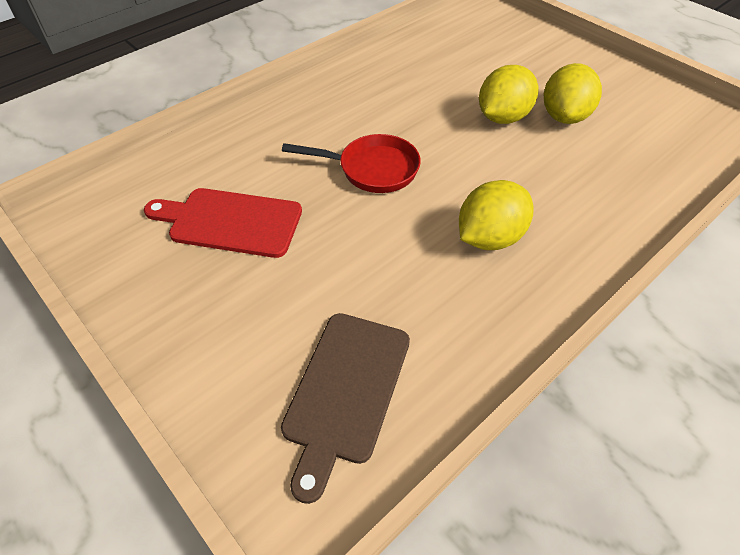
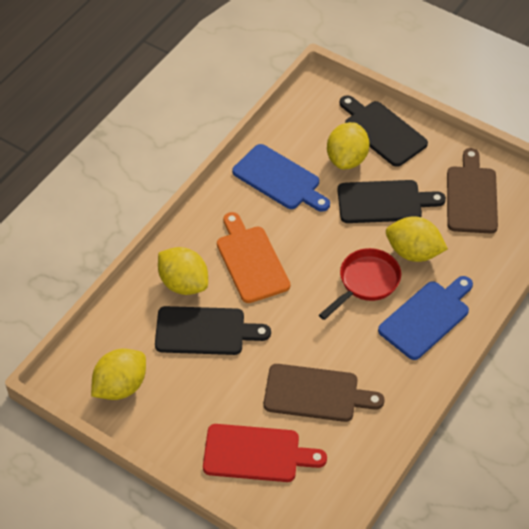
black cutting board: 0 -> 3
blue cutting board: 0 -> 2
brown cutting board: 1 -> 2
orange cutting board: 0 -> 1
yellow lemon: 3 -> 4

